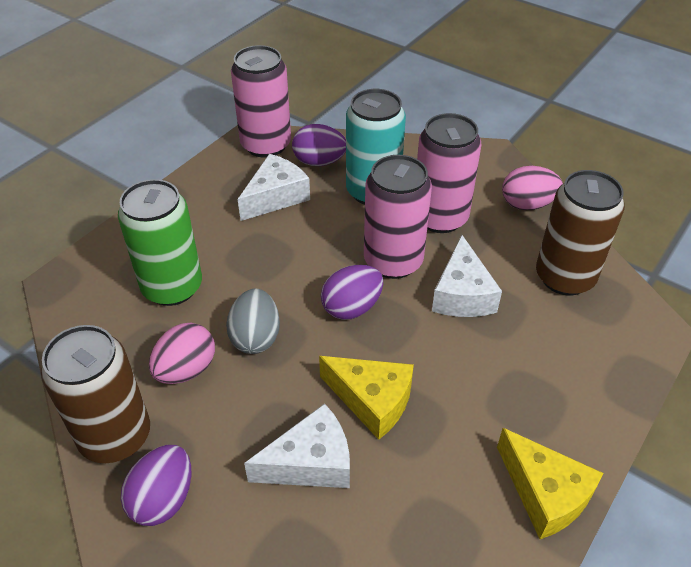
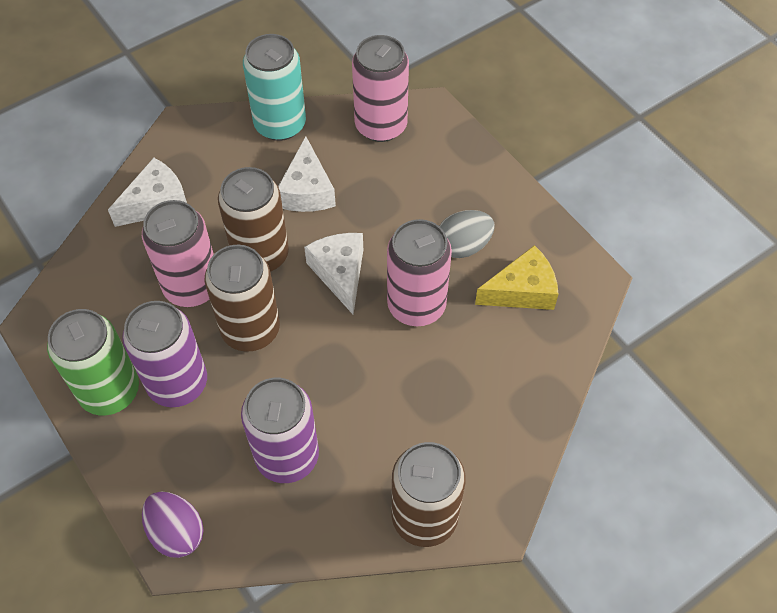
brown can: 2 -> 3
pink egg: 2 -> 0
purple can: 0 -> 2
purple egg: 3 -> 1
yellow cheese: 2 -> 1

